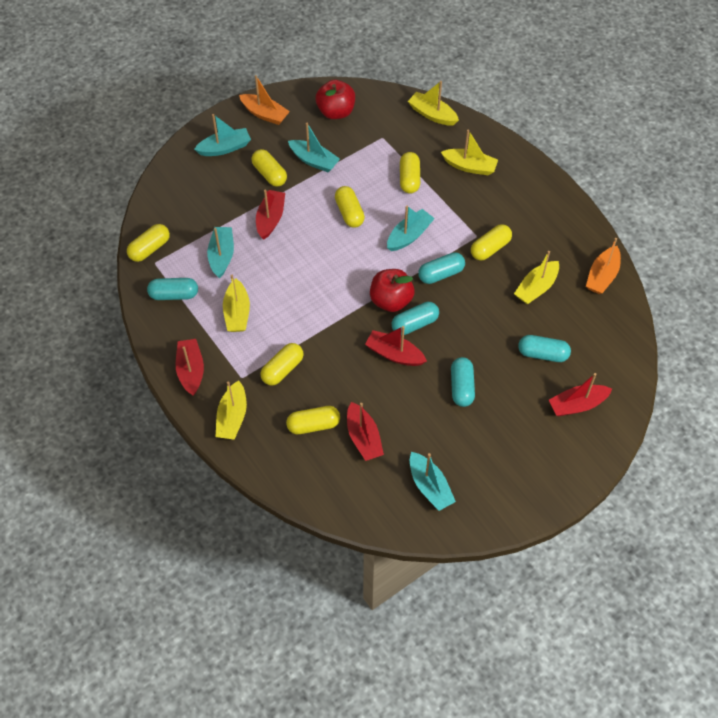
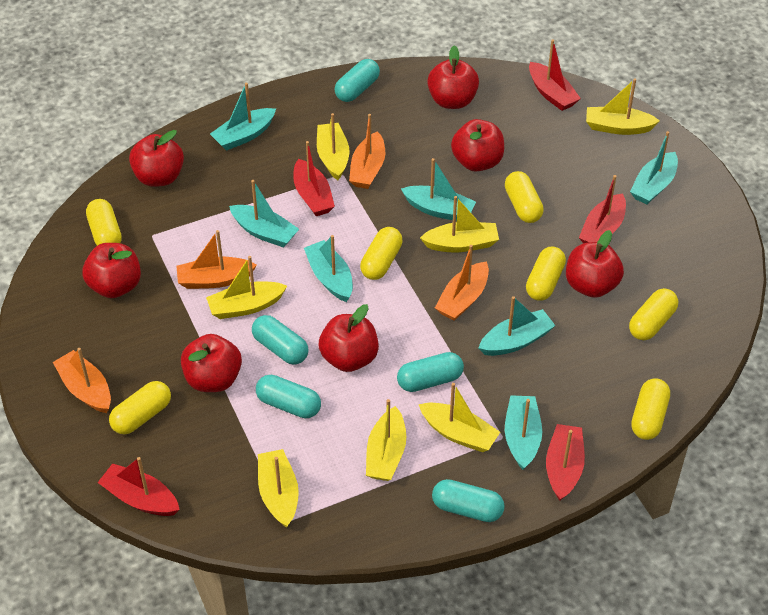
orange boat: 2 -> 4
red apple: 2 -> 7
turquoise boat: 5 -> 7
yellow boat: 5 -> 7

